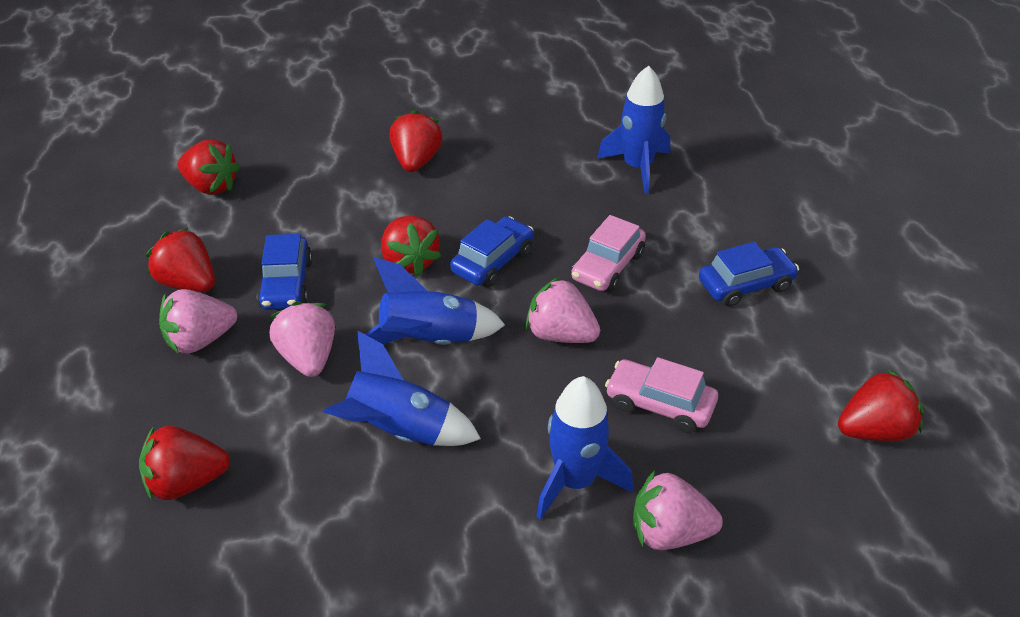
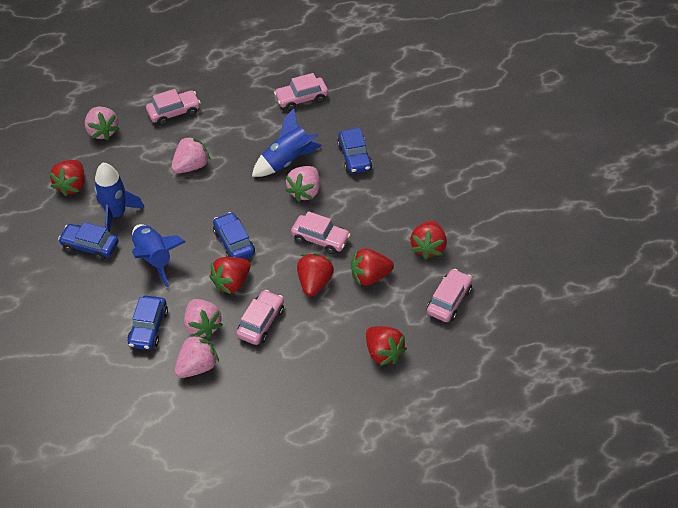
blue car: 3 -> 4
blue rocket: 4 -> 3
pink car: 2 -> 5
pink strawberry: 4 -> 5

